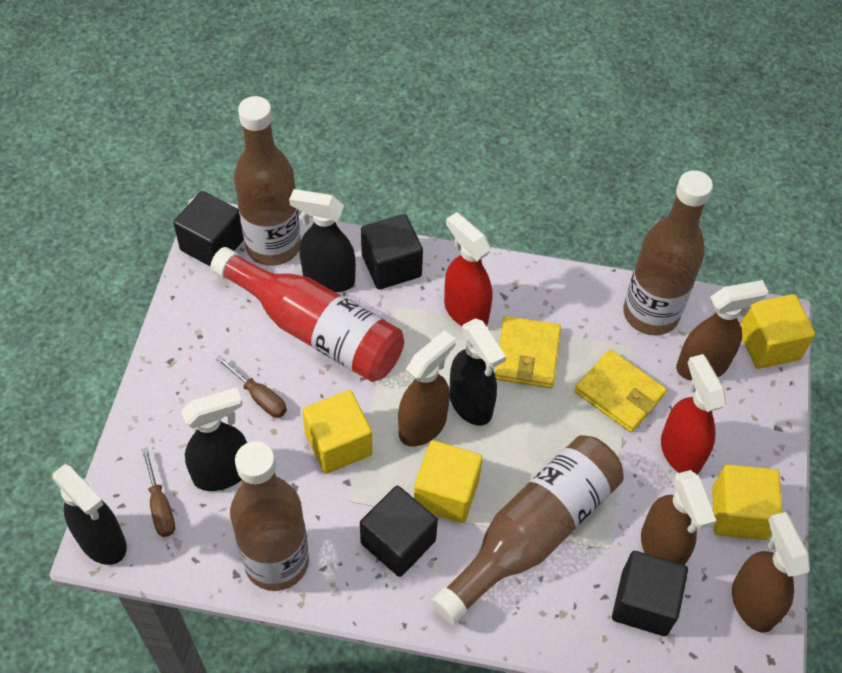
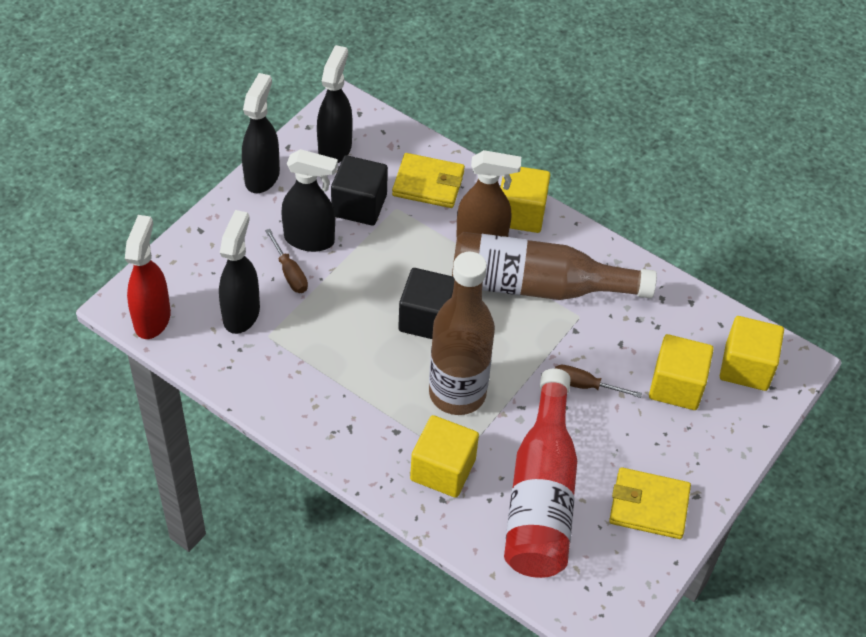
black cube: 4 -> 2
brown bottle: 4 -> 2
brown spray bottle: 4 -> 1
red spray bottle: 2 -> 1

